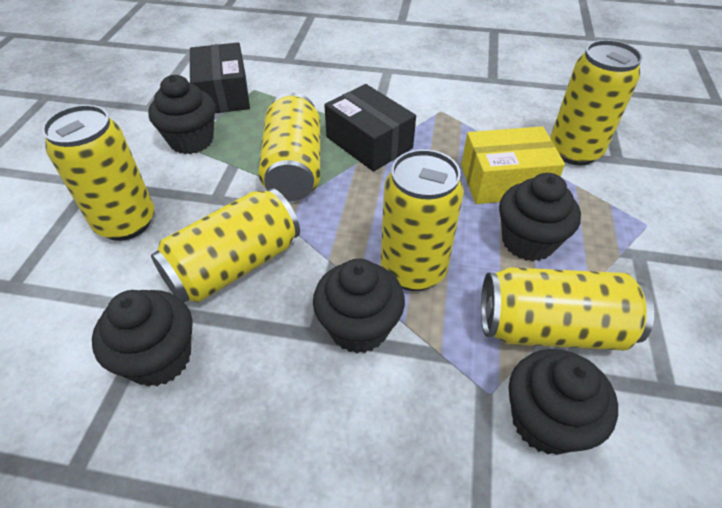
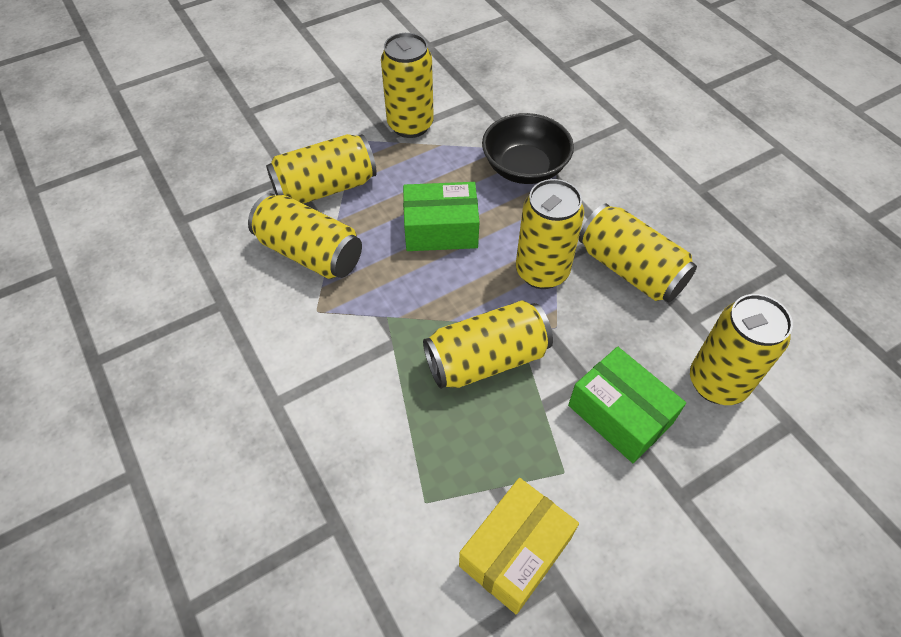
black bowl: 0 -> 1
black box: 2 -> 0
black cupcake: 5 -> 0
green box: 0 -> 2
yellow can: 6 -> 7

